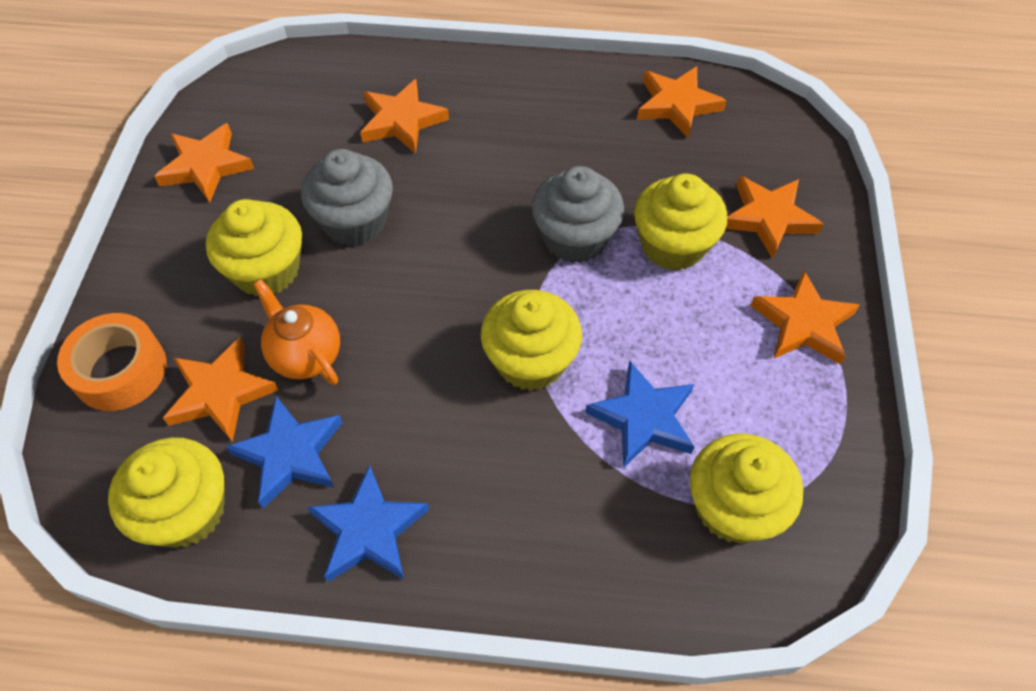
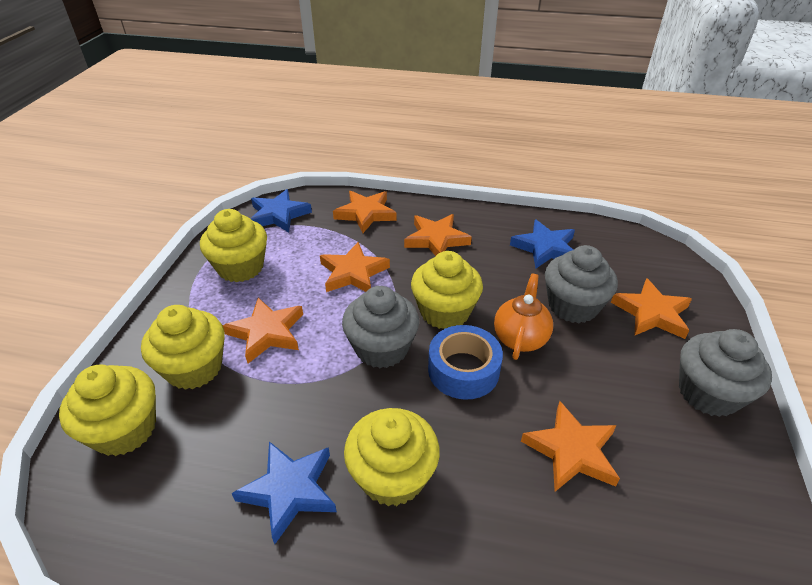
blue tape: 0 -> 1
grey cupcake: 2 -> 3
orange tape: 1 -> 0

